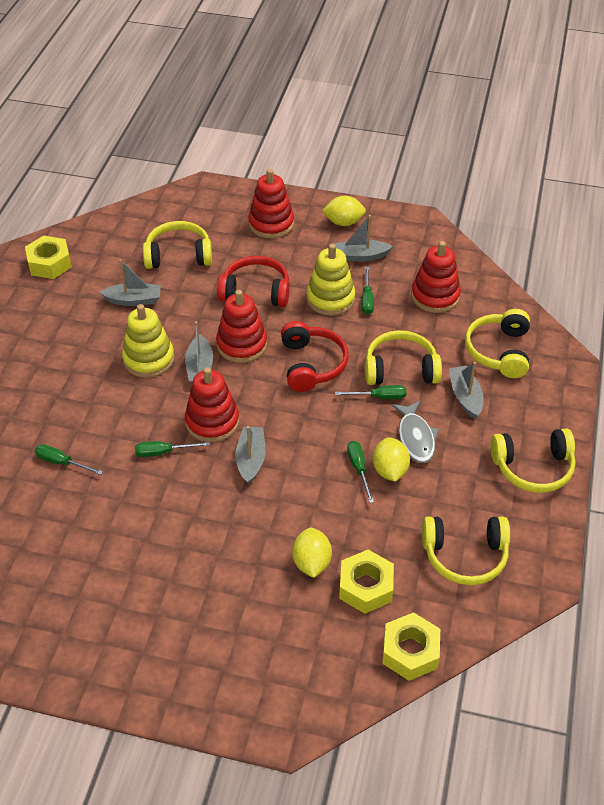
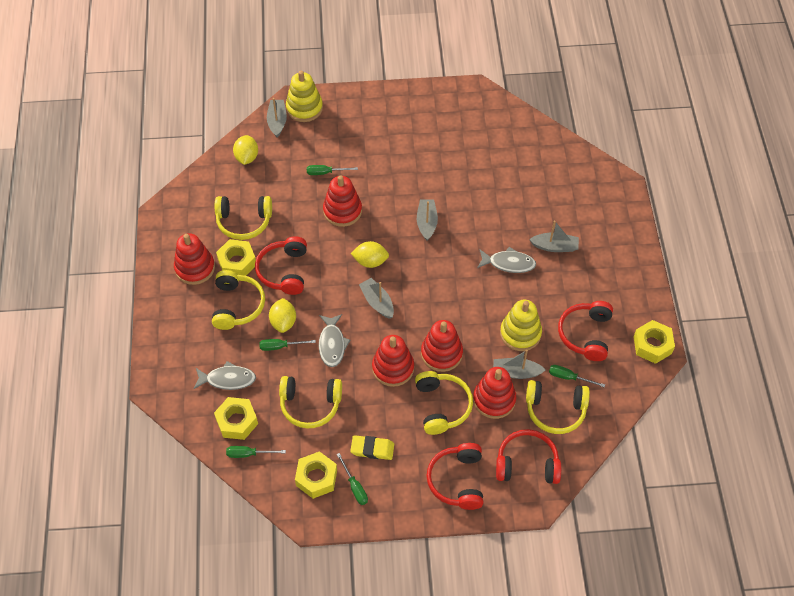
grey fish: 1 -> 3
red headphones: 2 -> 4
red stacking toy: 4 -> 5
yellow eraser: 0 -> 1
yellow nut: 3 -> 4

